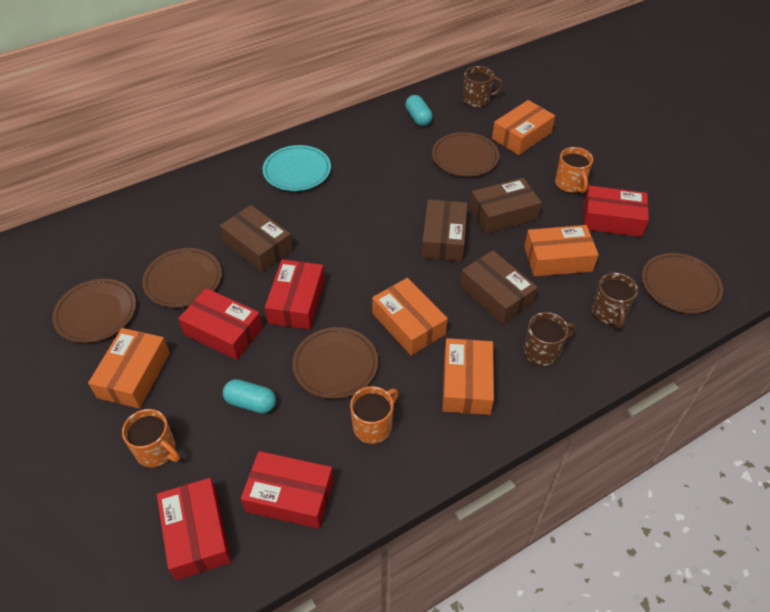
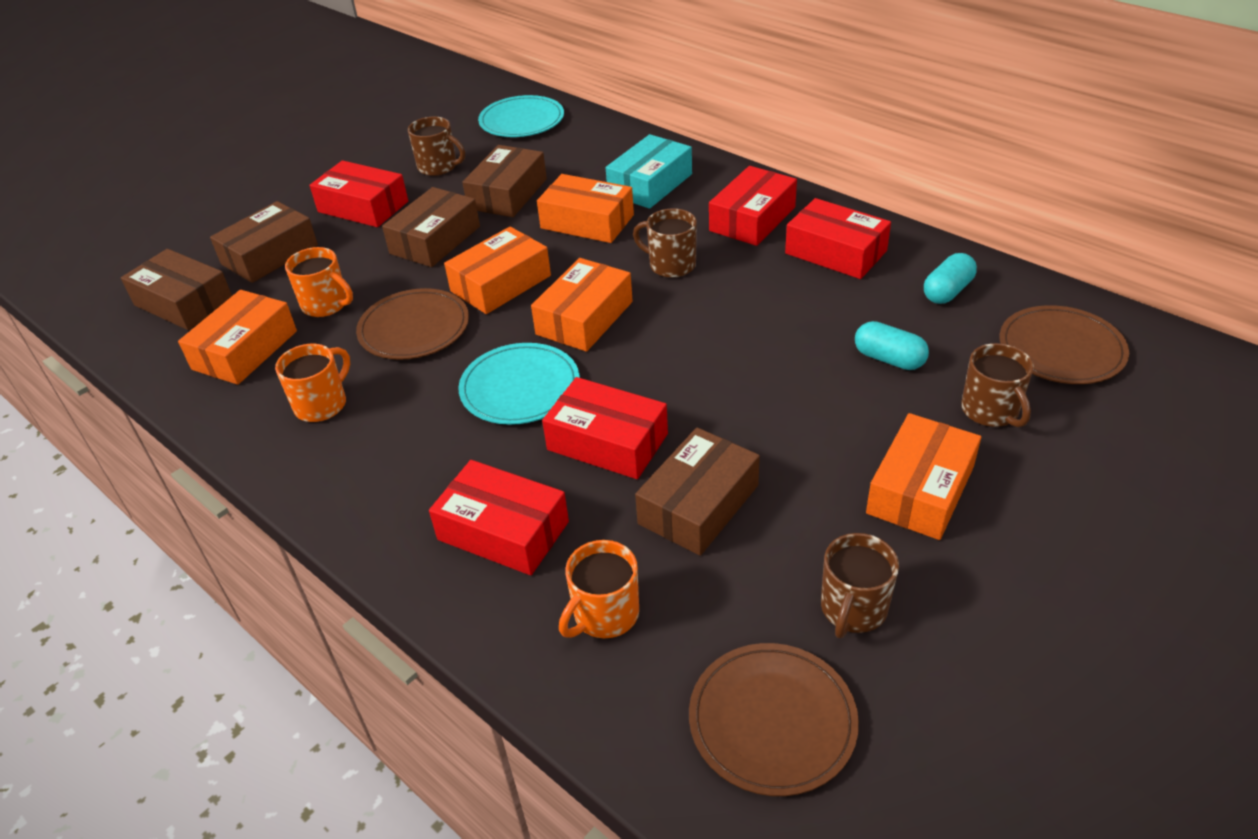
brown box: 4 -> 5
brown mug: 3 -> 4
brown plate: 5 -> 3
turquoise box: 0 -> 1
turquoise plate: 1 -> 2

